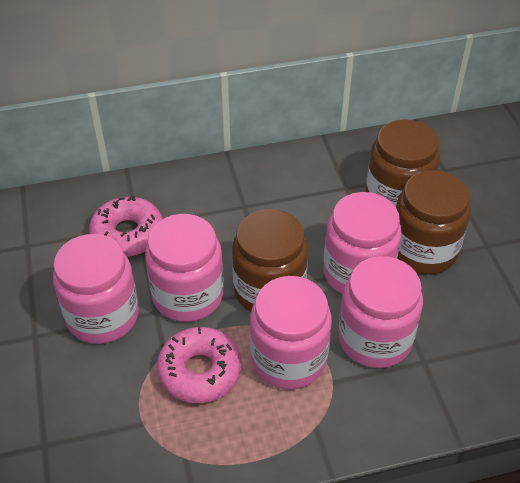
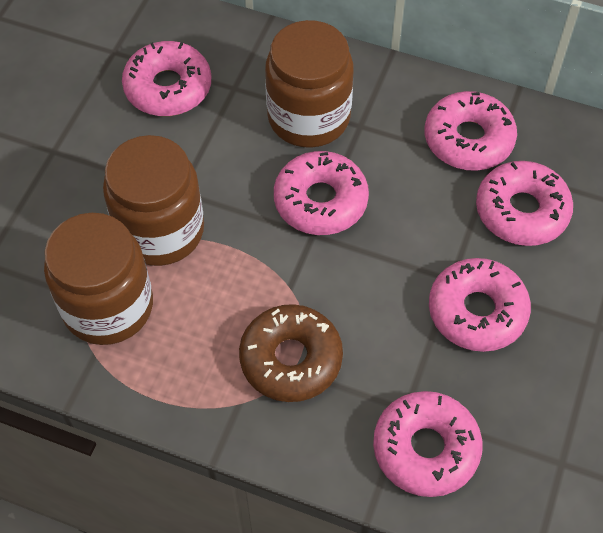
brown donut: 0 -> 1
pink donut: 2 -> 6
pink jar: 5 -> 0

